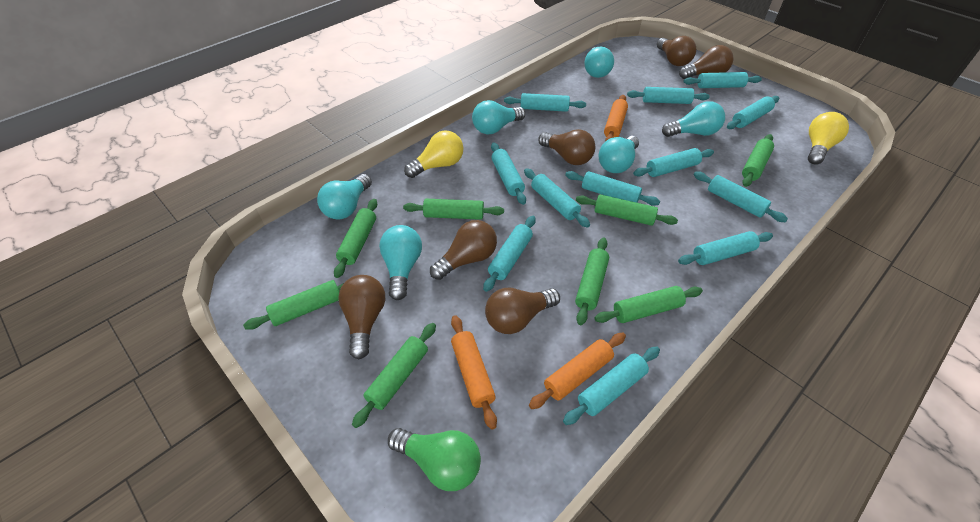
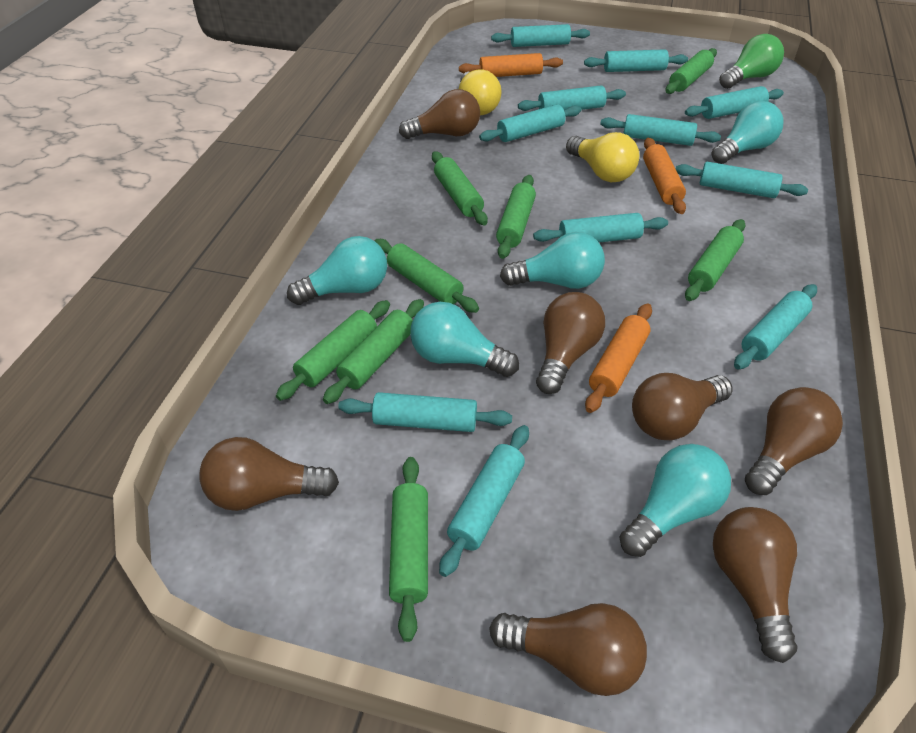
brown light bulb: 6 -> 7
turquoise light bulb: 6 -> 5
turquoise rolling pin: 12 -> 11

